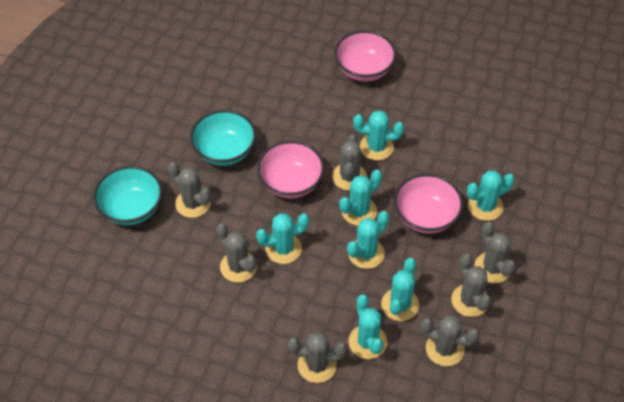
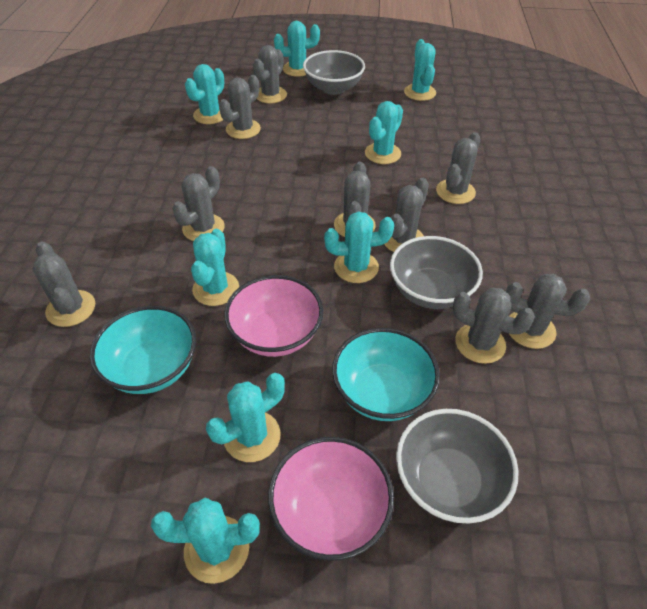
grey bowl: 0 -> 3
grey cactus: 7 -> 9
pink bowl: 3 -> 2
turquoise cactus: 7 -> 8

